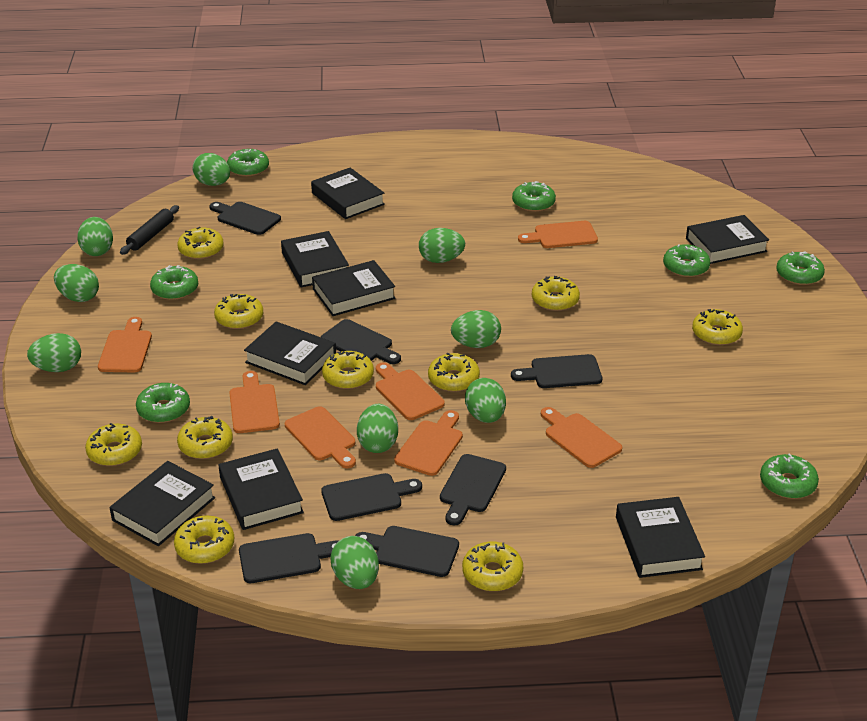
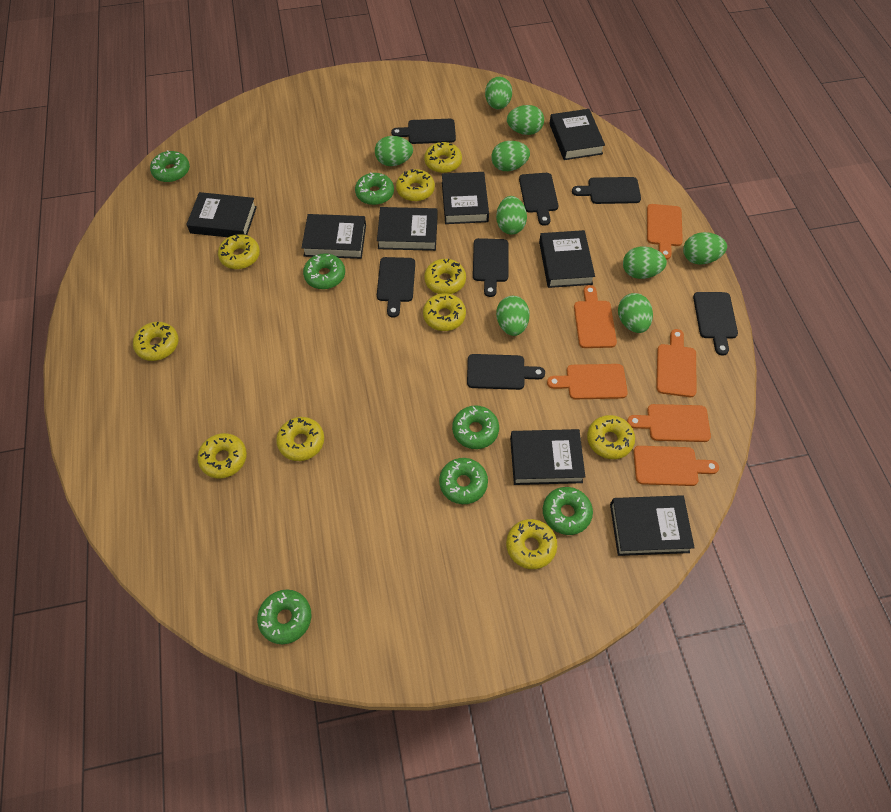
black rolling pin: 1 -> 0
orange cutting board: 7 -> 6

